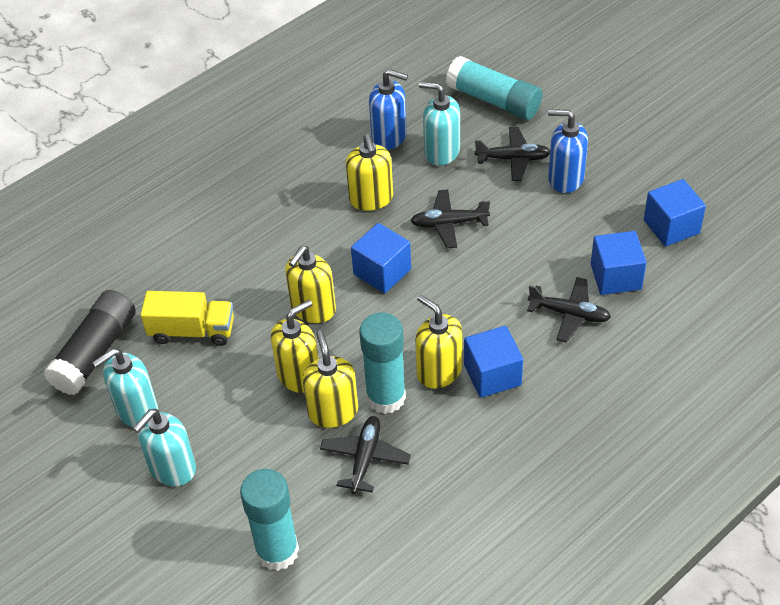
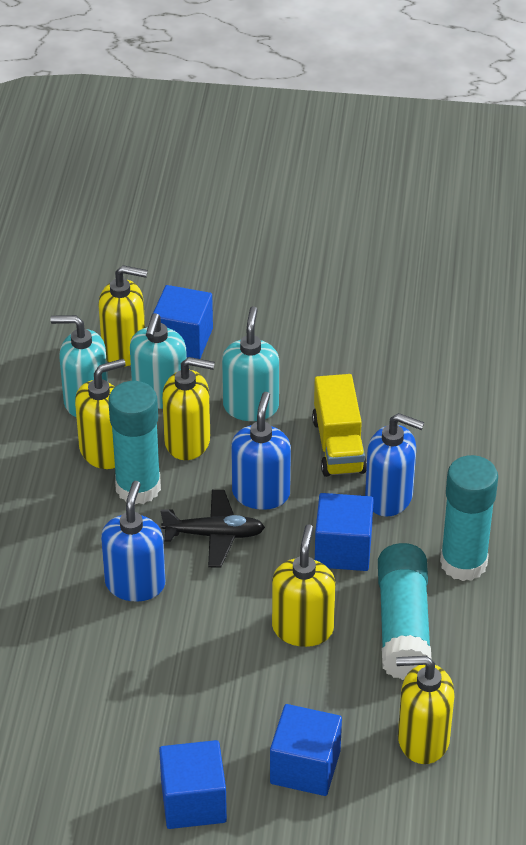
black glue stick: 1 -> 0
black plane: 4 -> 1
blue soap dispenser: 2 -> 3

